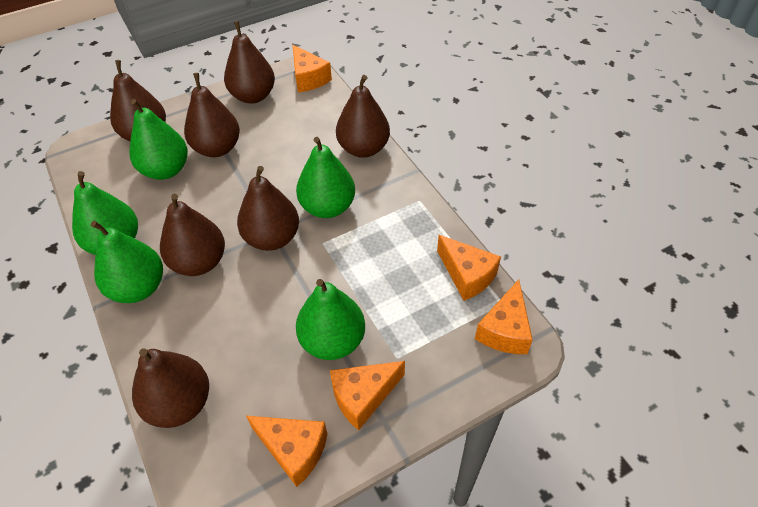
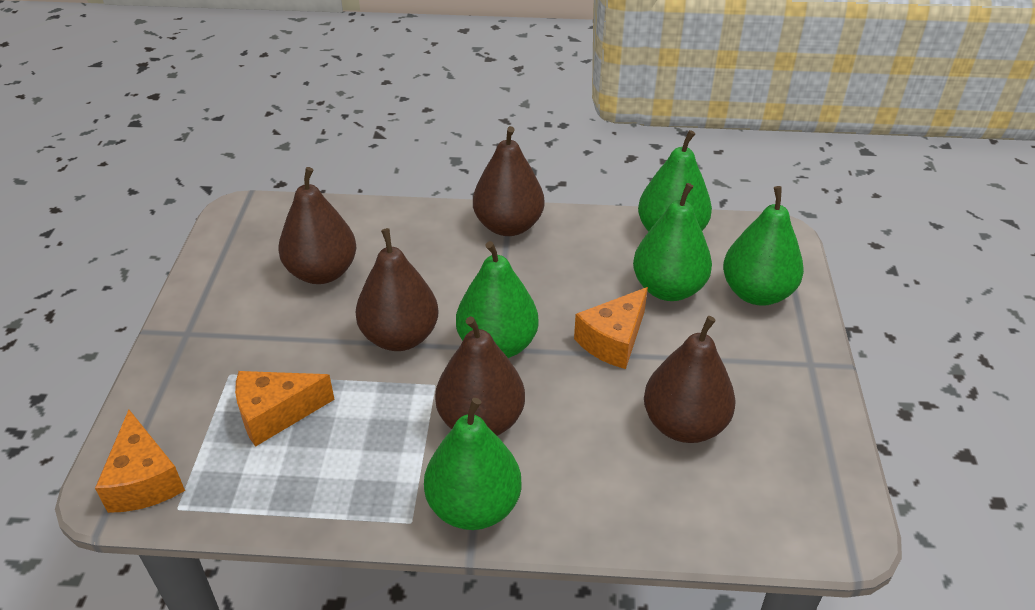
brown pear: 7 -> 5
orange cheese: 5 -> 3

